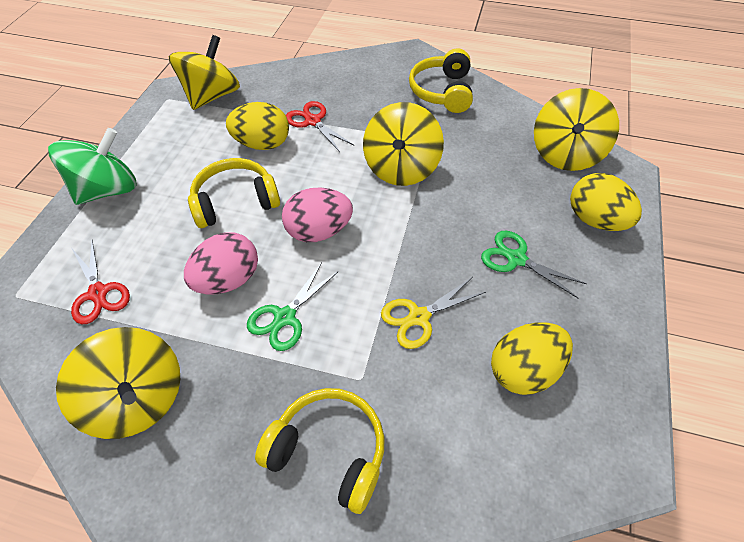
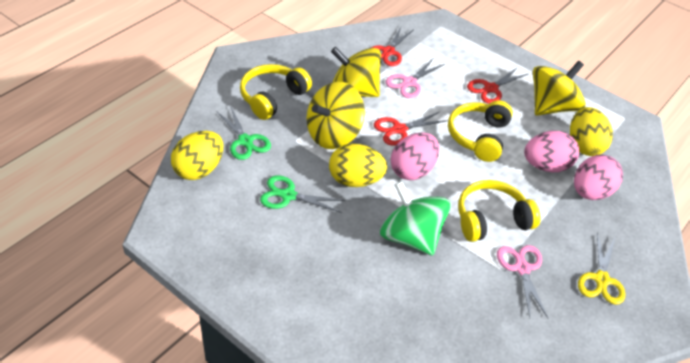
pink egg: 2 -> 3
pink scissors: 0 -> 2
red scissors: 2 -> 3
yellow spinning top: 4 -> 3

